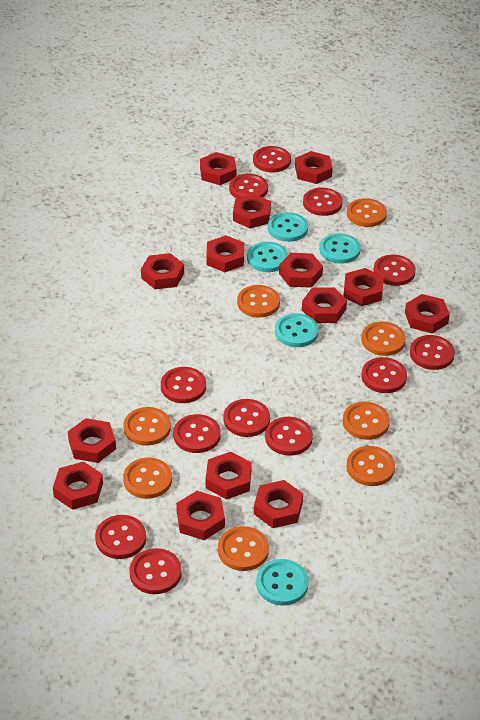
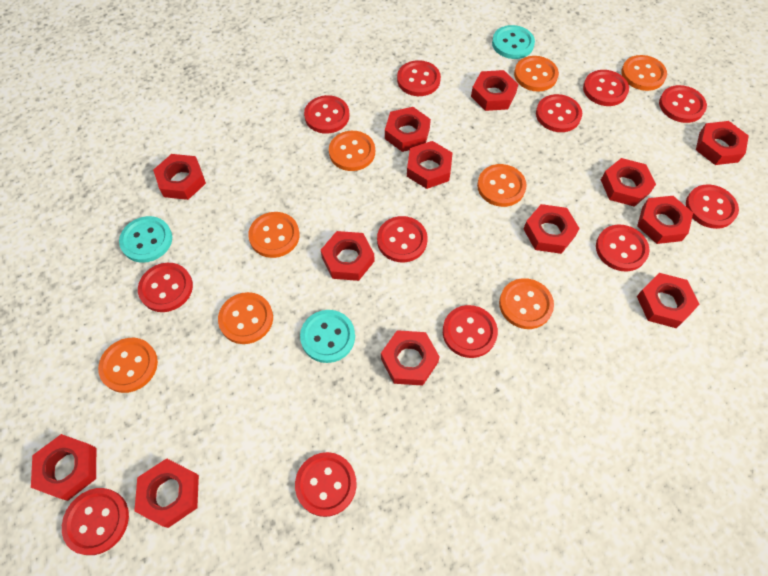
red nut: 14 -> 13
turquoise button: 5 -> 3

